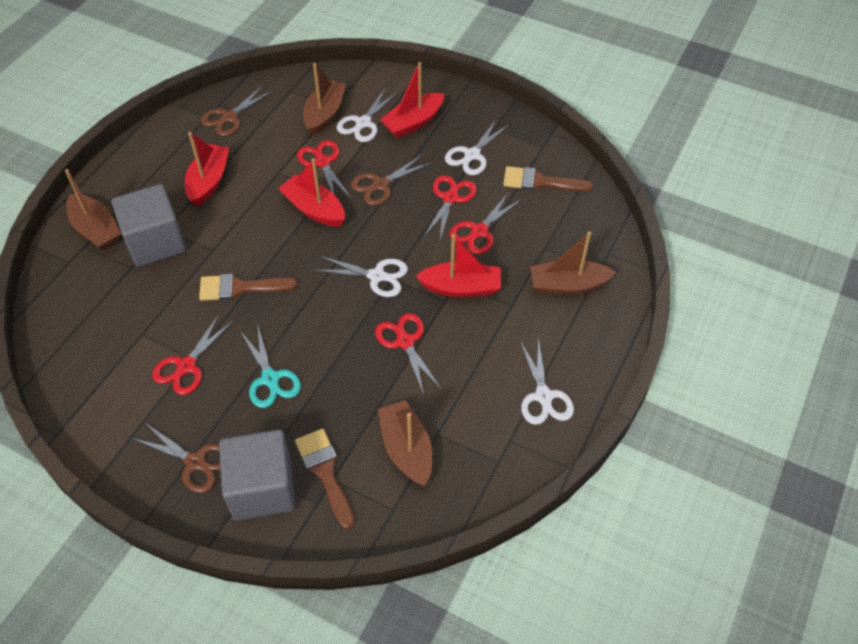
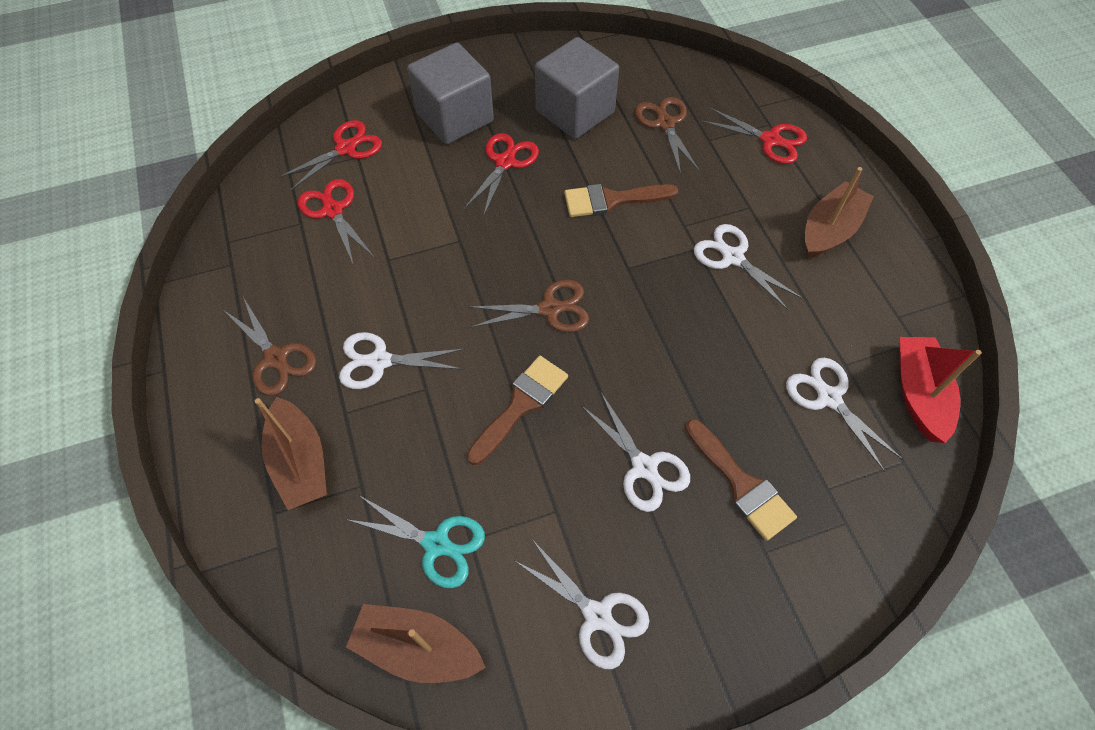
brown boat: 4 -> 3
red boat: 4 -> 1
red scissors: 5 -> 4
white scissors: 4 -> 5

